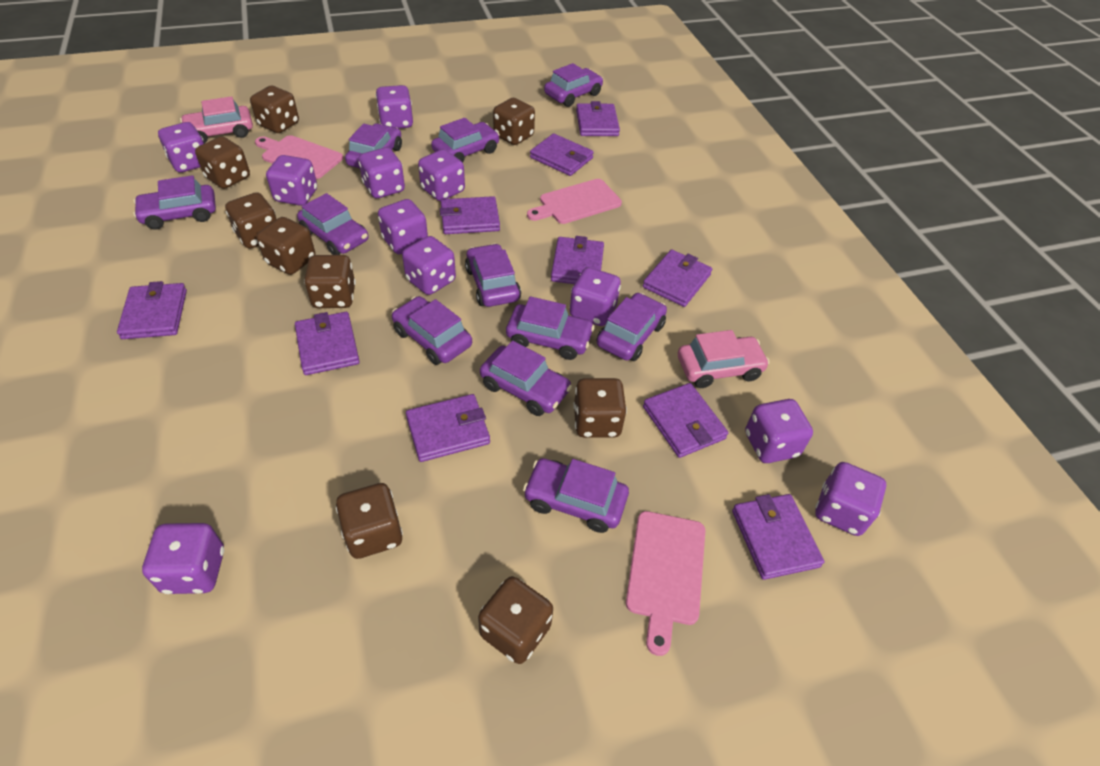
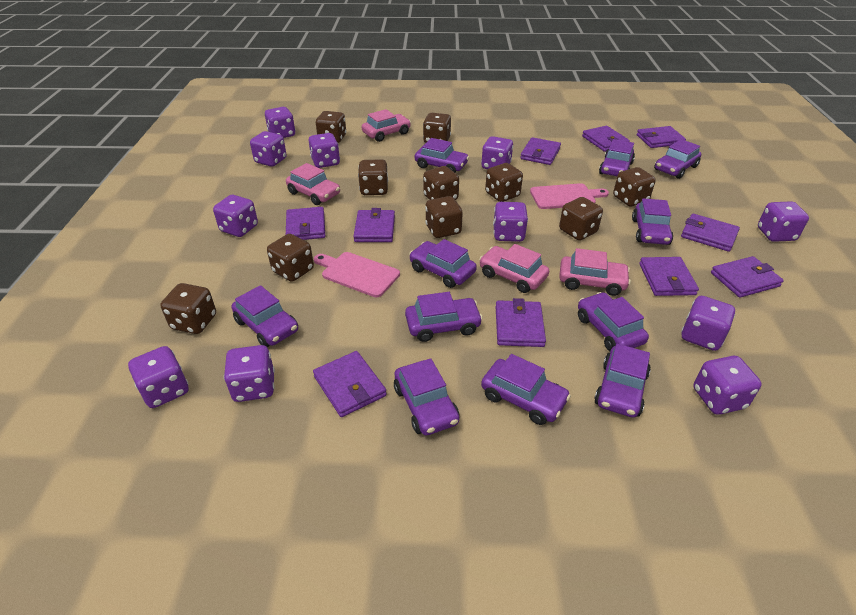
brown dice: 9 -> 10
pink car: 2 -> 4
pink cutting board: 3 -> 2

